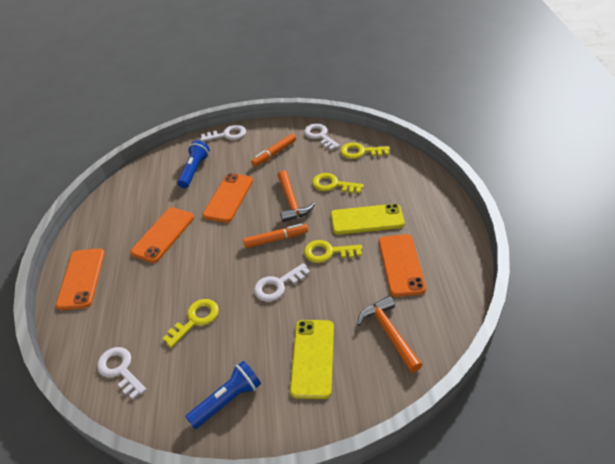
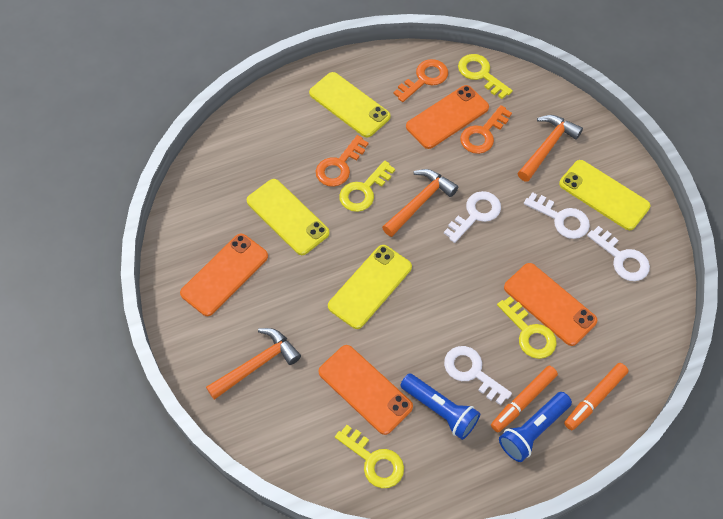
orange hammer: 2 -> 3
orange key: 0 -> 3
yellow phone: 2 -> 4

